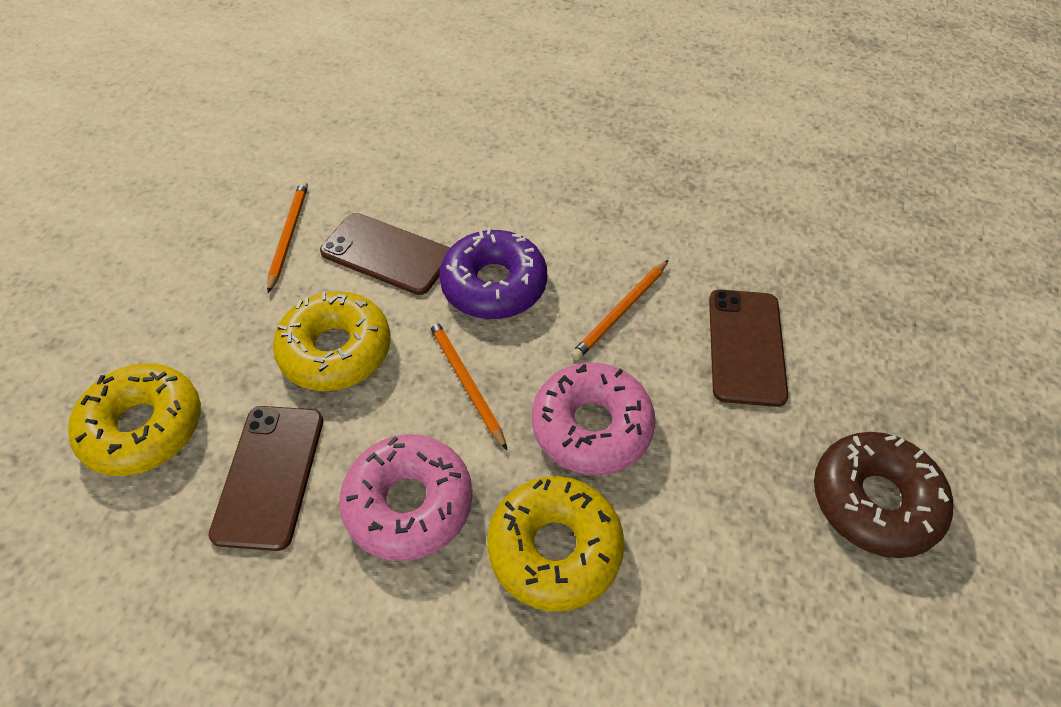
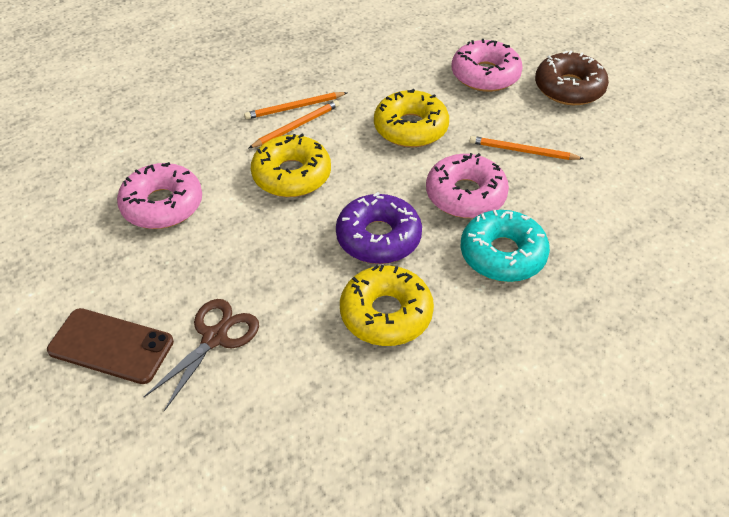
brown phone: 3 -> 1
brown scissors: 0 -> 1
pink donut: 2 -> 3
turquoise donut: 0 -> 1

